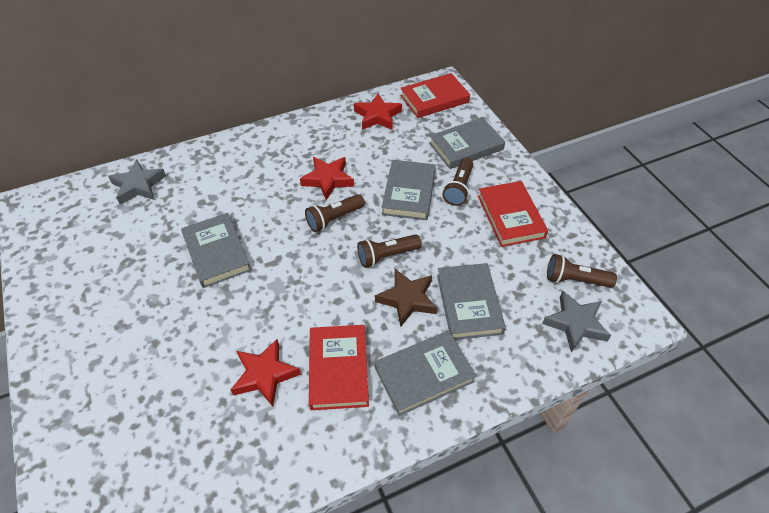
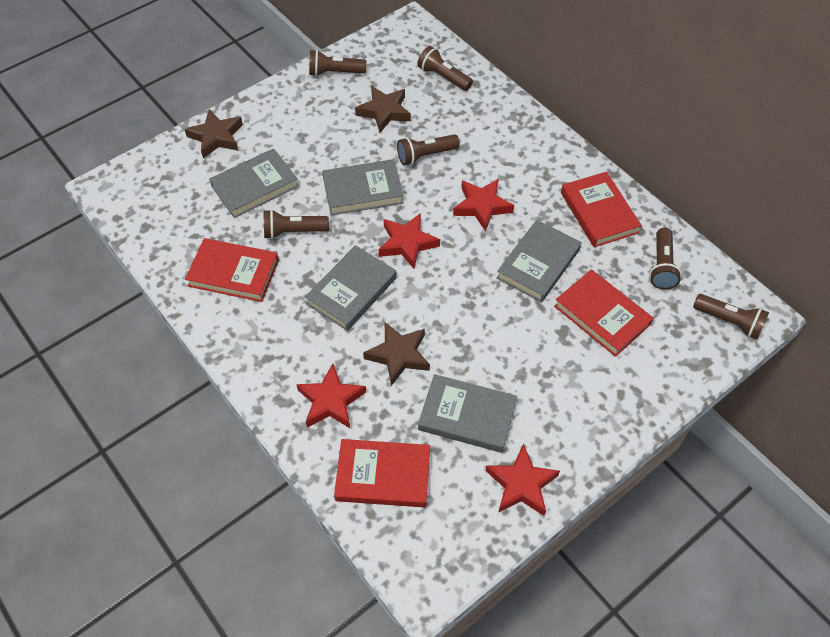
brown flashlight: 4 -> 6
brown star: 1 -> 3
grey star: 2 -> 0
red book: 3 -> 4
red star: 3 -> 4

